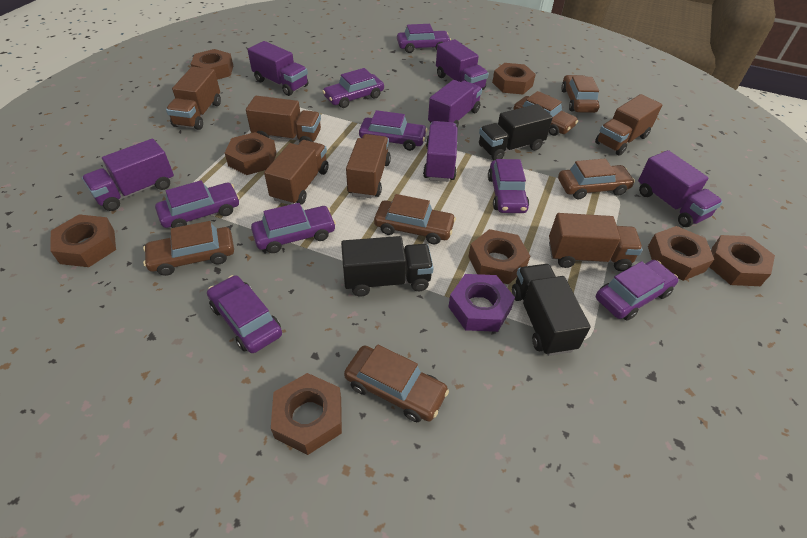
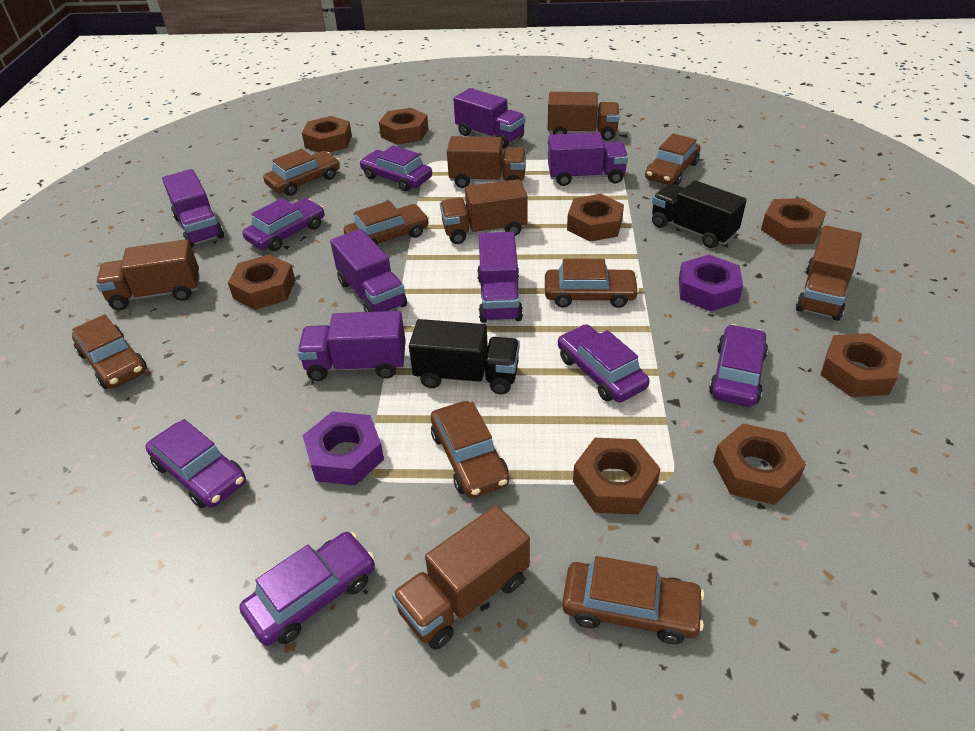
black truck: 3 -> 2
brown car: 6 -> 7
purple car: 8 -> 6
purple nut: 1 -> 2

